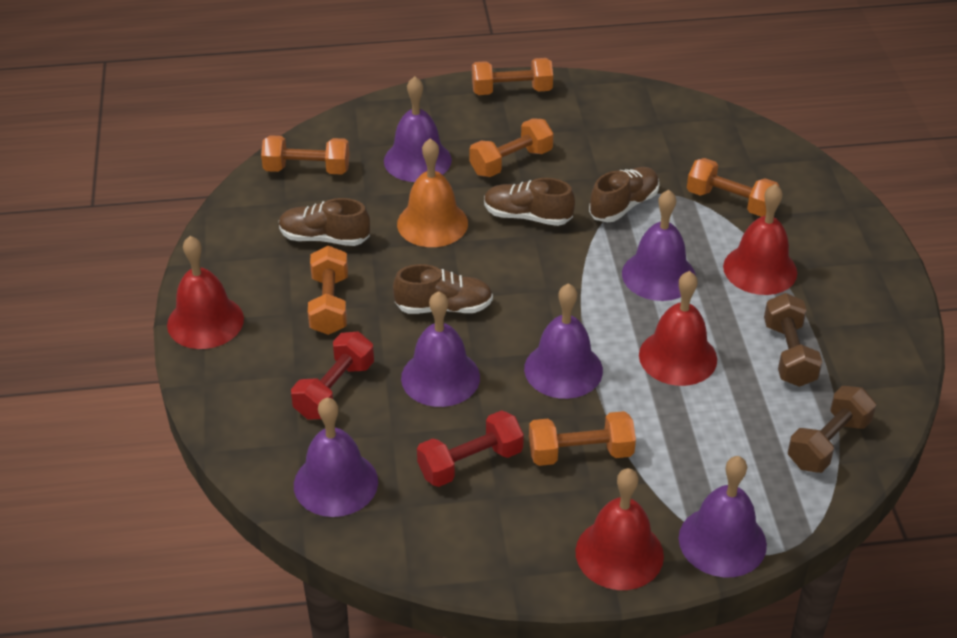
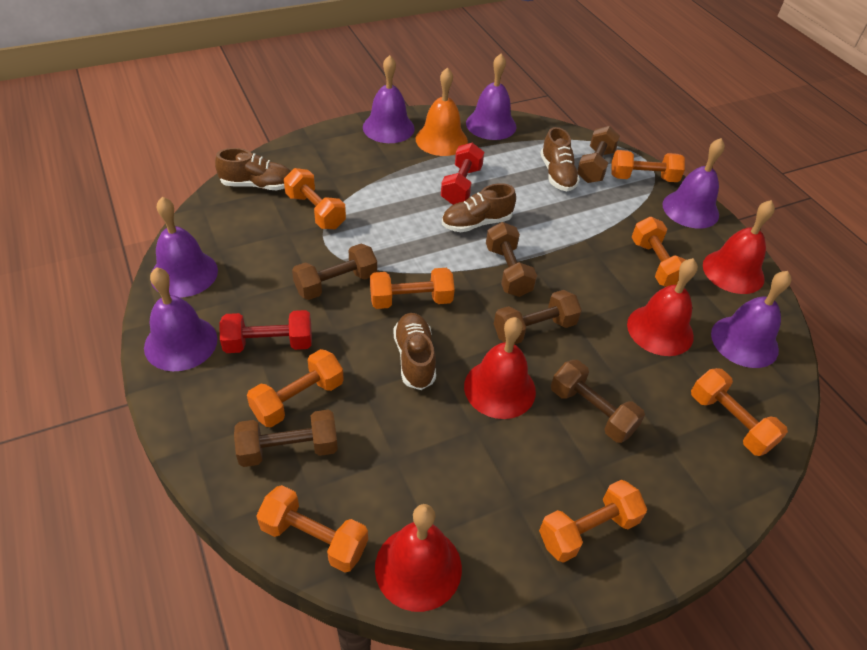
brown dumbbell: 2 -> 6
orange dumbbell: 6 -> 8

